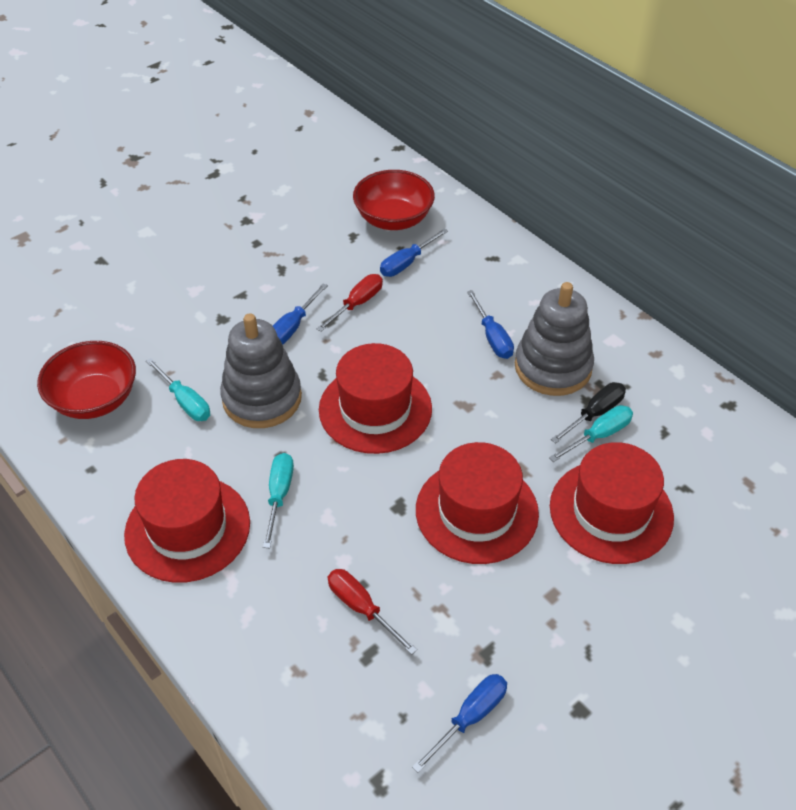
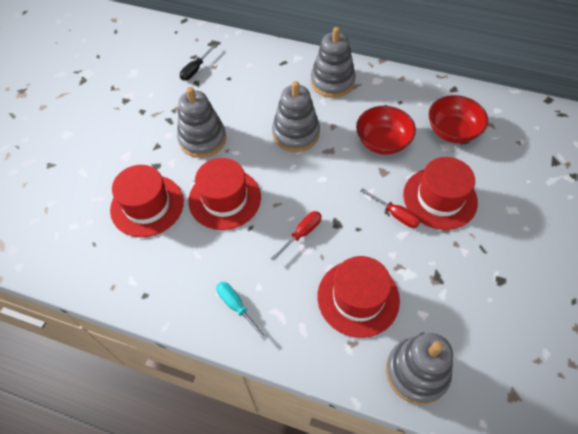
blue screwdriver: 4 -> 0
grey stacking toy: 2 -> 4
turquoise screwdriver: 3 -> 1

